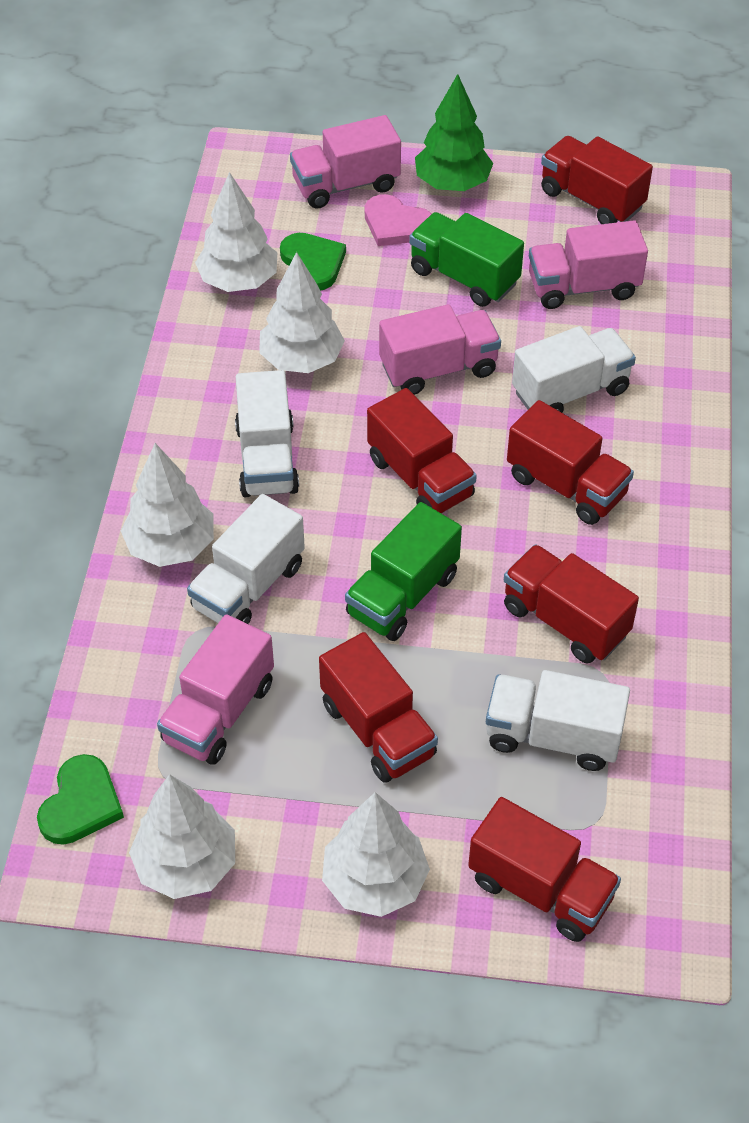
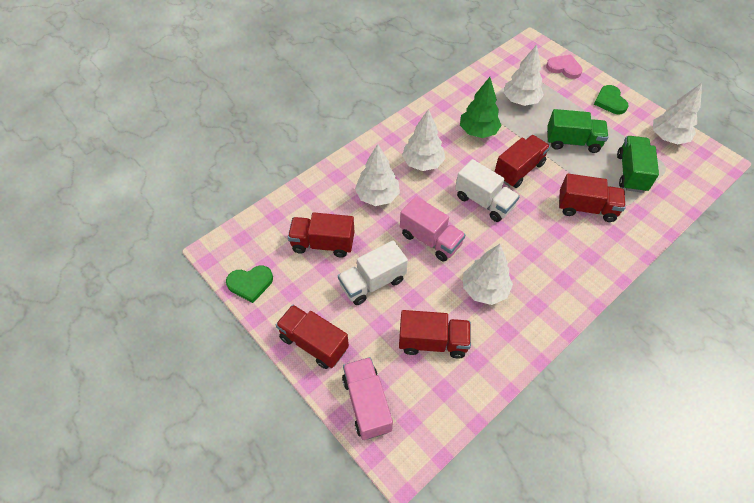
pink truck: 4 -> 2
red truck: 6 -> 5
white truck: 4 -> 2

